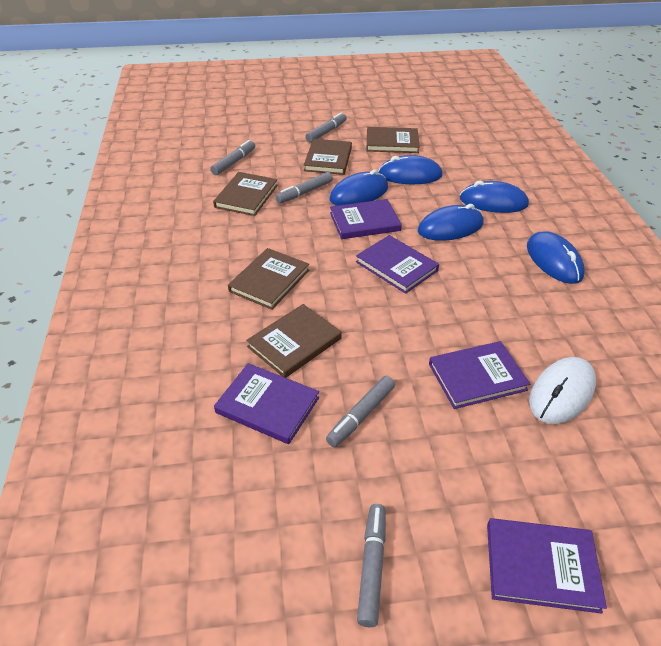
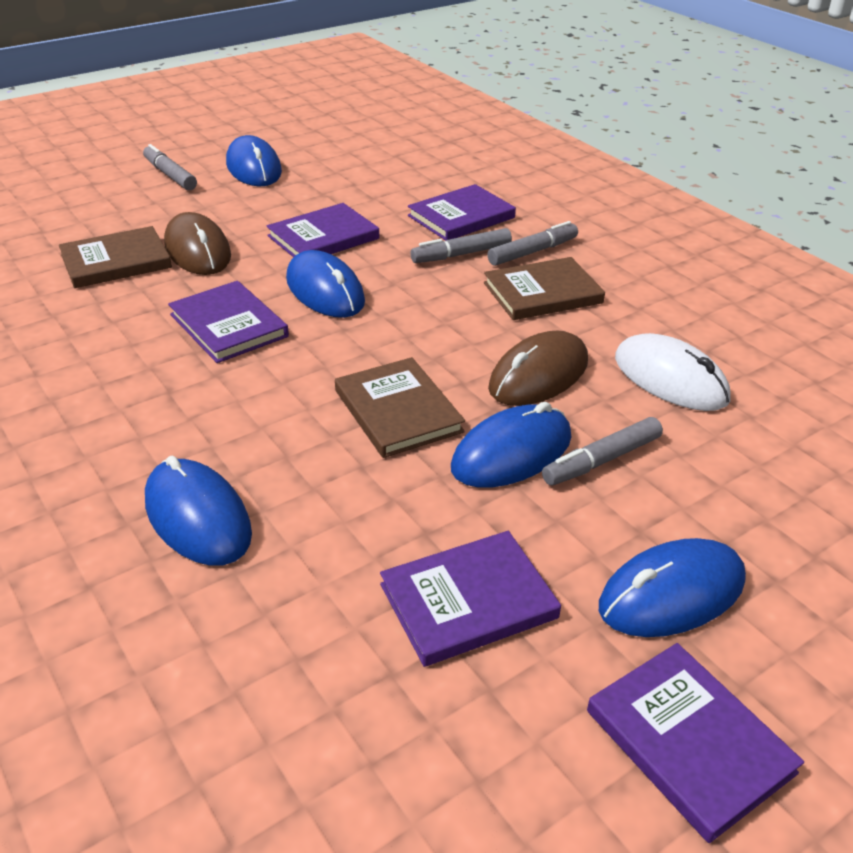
brown book: 5 -> 3
brown mouse: 0 -> 2
grey marker: 5 -> 4

